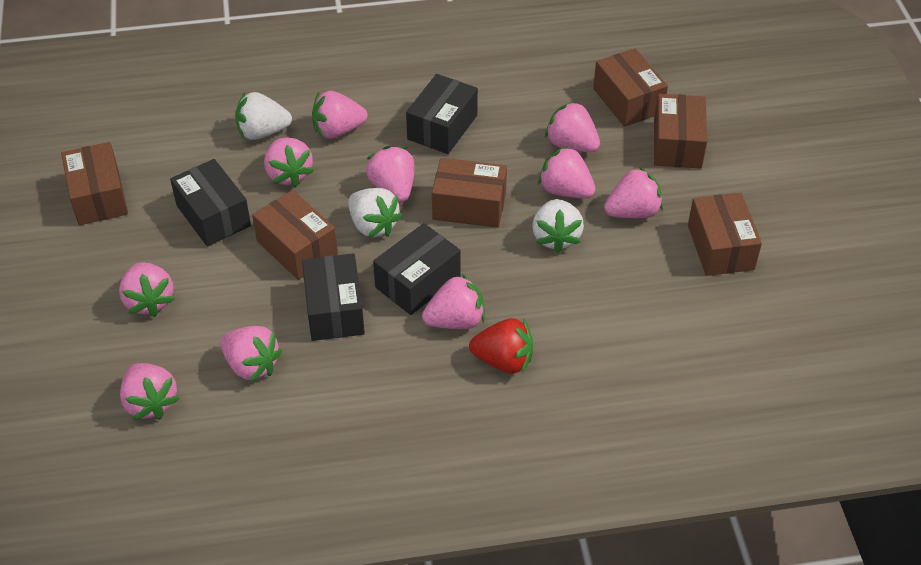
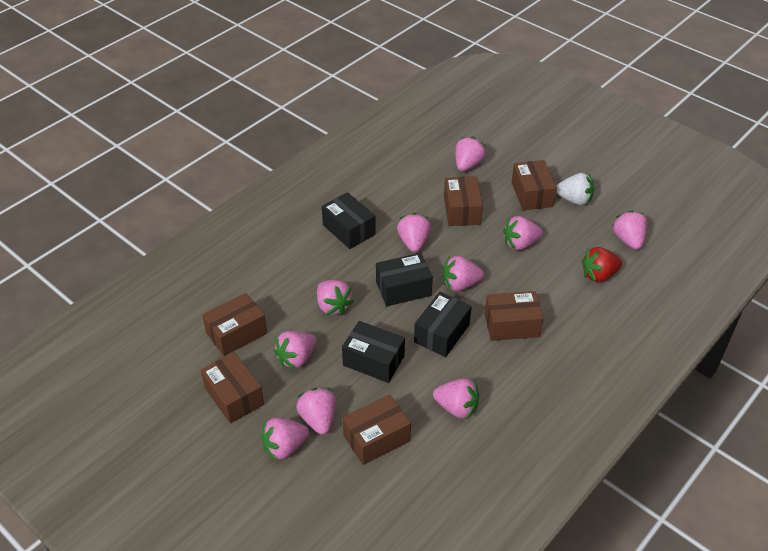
white strawberry: 3 -> 1

